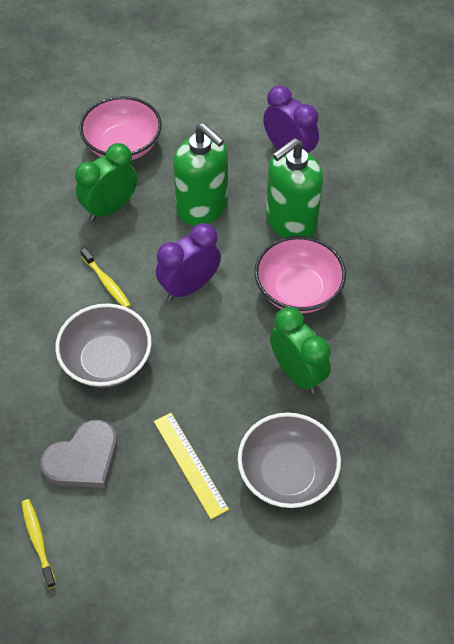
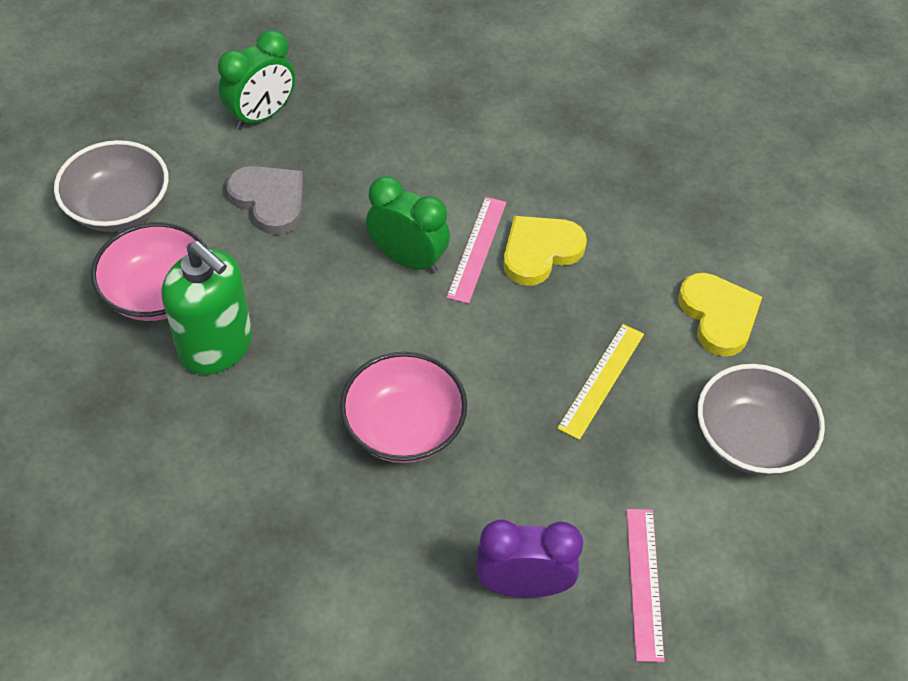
green soap dispenser: 2 -> 1
pink ruler: 0 -> 2
purple clock: 2 -> 1
yellow heart: 0 -> 2
yellow toothbrush: 2 -> 0

